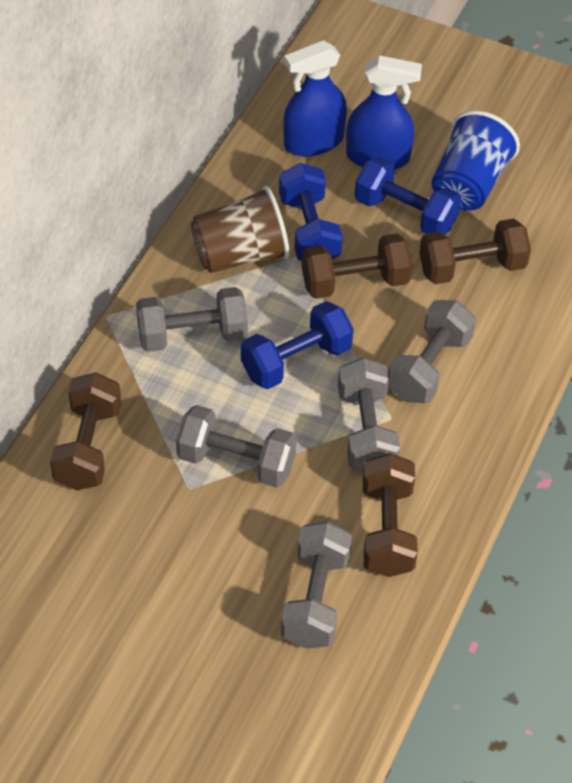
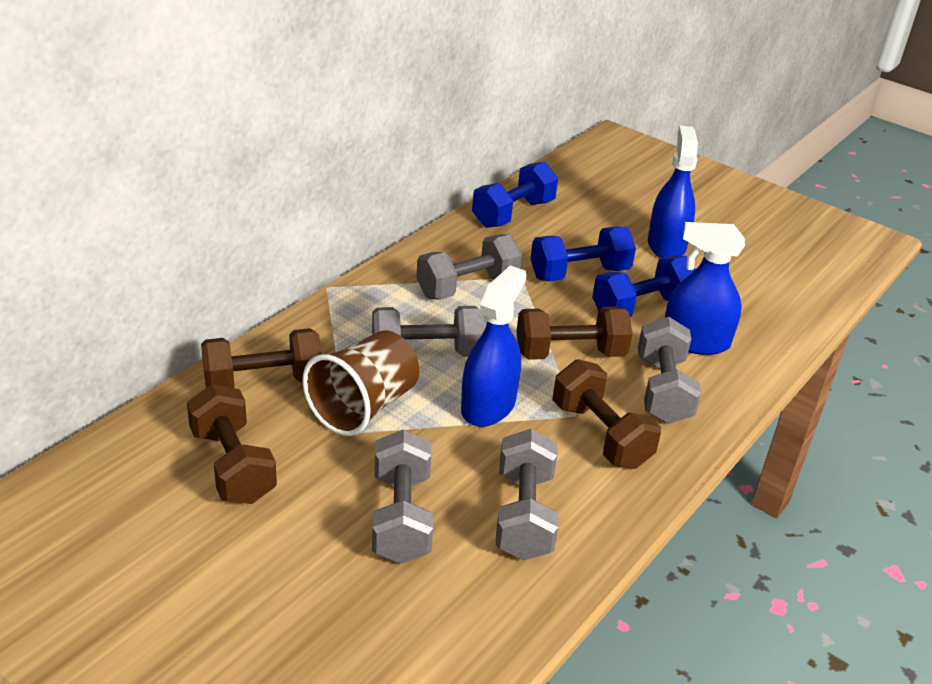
blue cup: 1 -> 0
blue spray bottle: 2 -> 3

